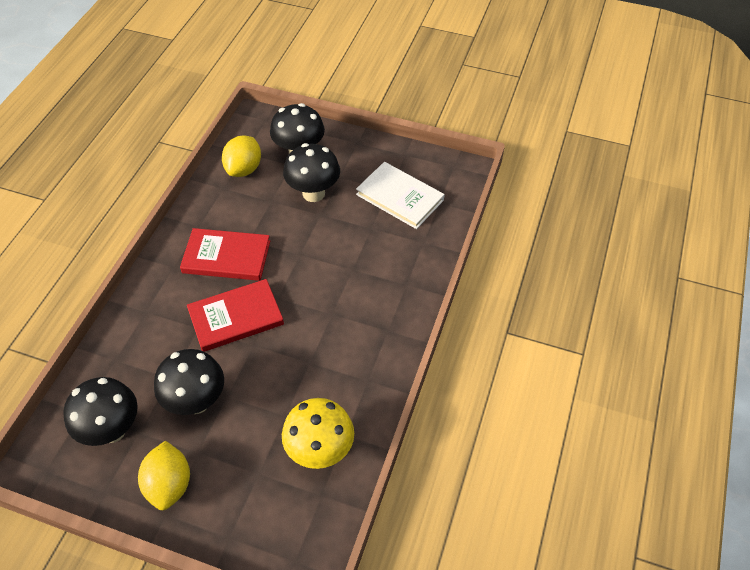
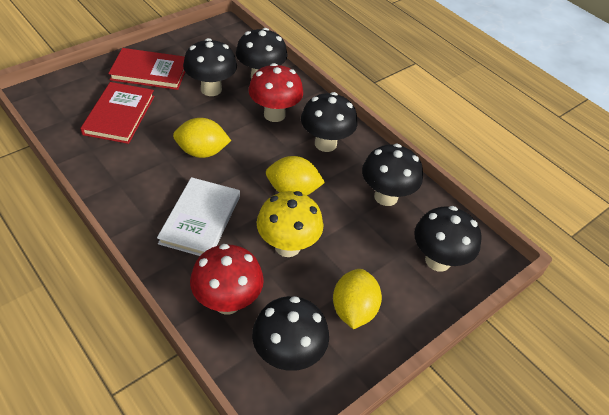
black mushroom: 4 -> 6
red mushroom: 0 -> 2
yellow lemon: 2 -> 3

